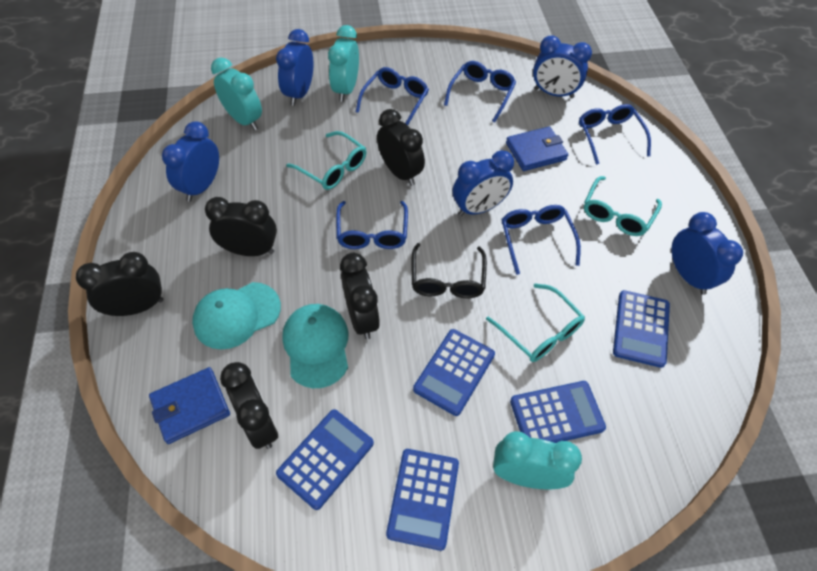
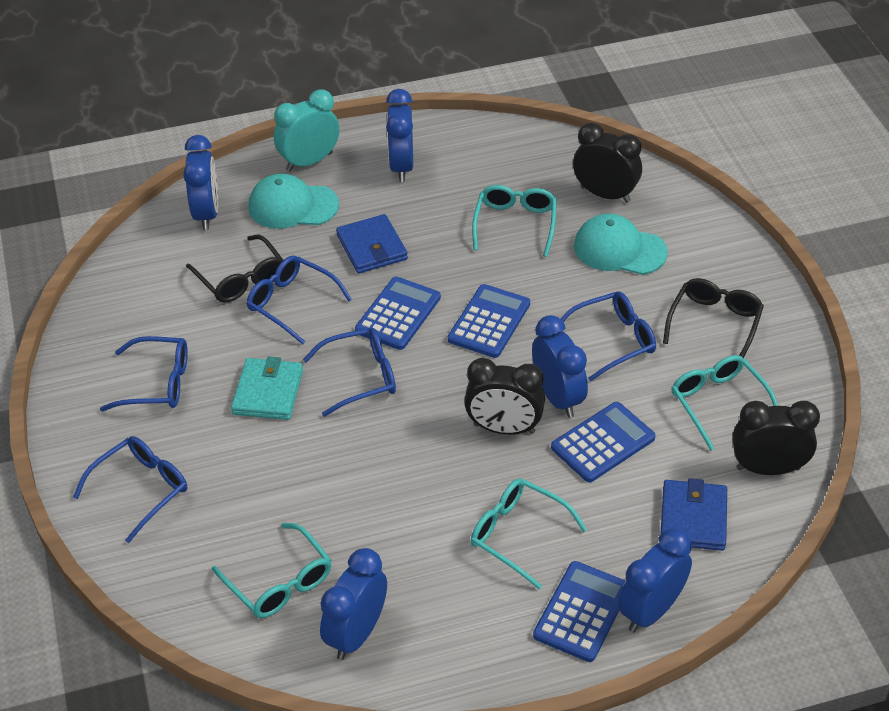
black clock: 5 -> 3
black glasses: 1 -> 2
blue calculator: 5 -> 4
turquoise clock: 3 -> 1
turquoise glasses: 3 -> 4
turquoise wallet: 0 -> 1

